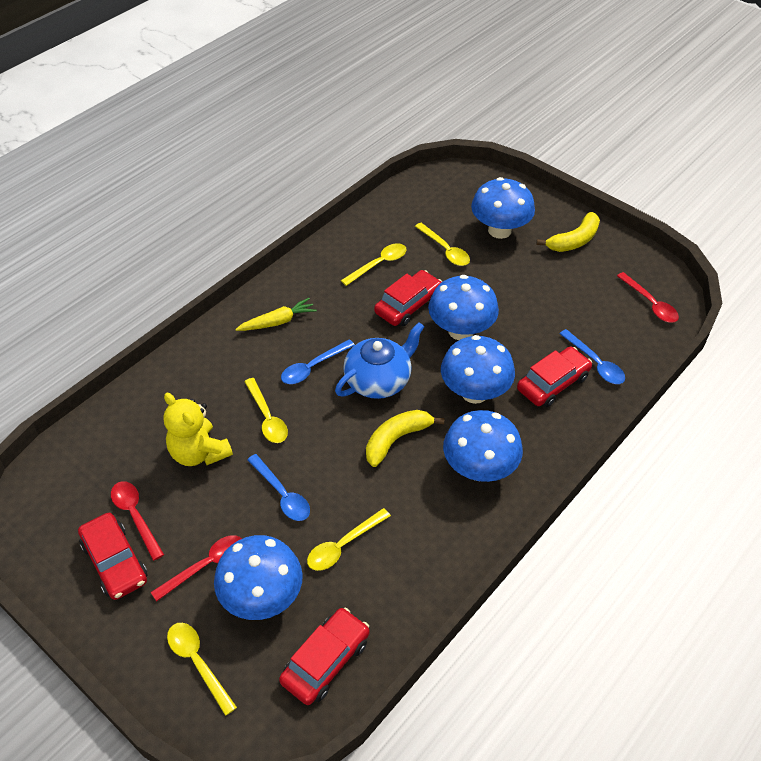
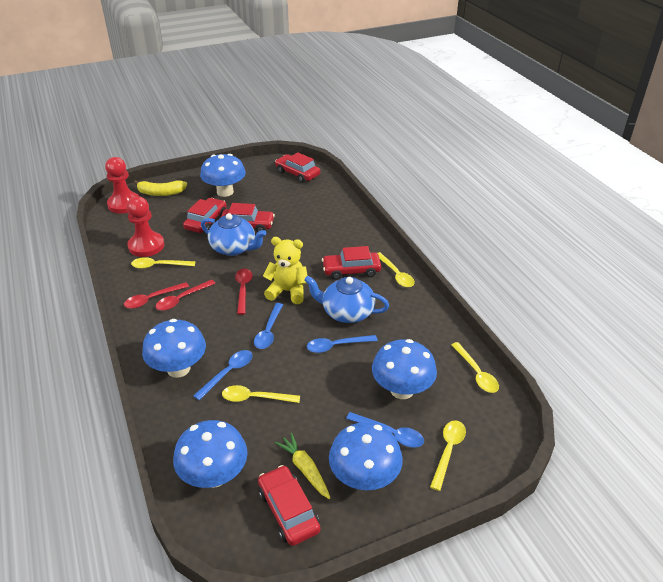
blue spoon: 3 -> 4
blue teapot: 1 -> 2
red car: 4 -> 5
red pawn: 0 -> 2
yellow banana: 2 -> 1

